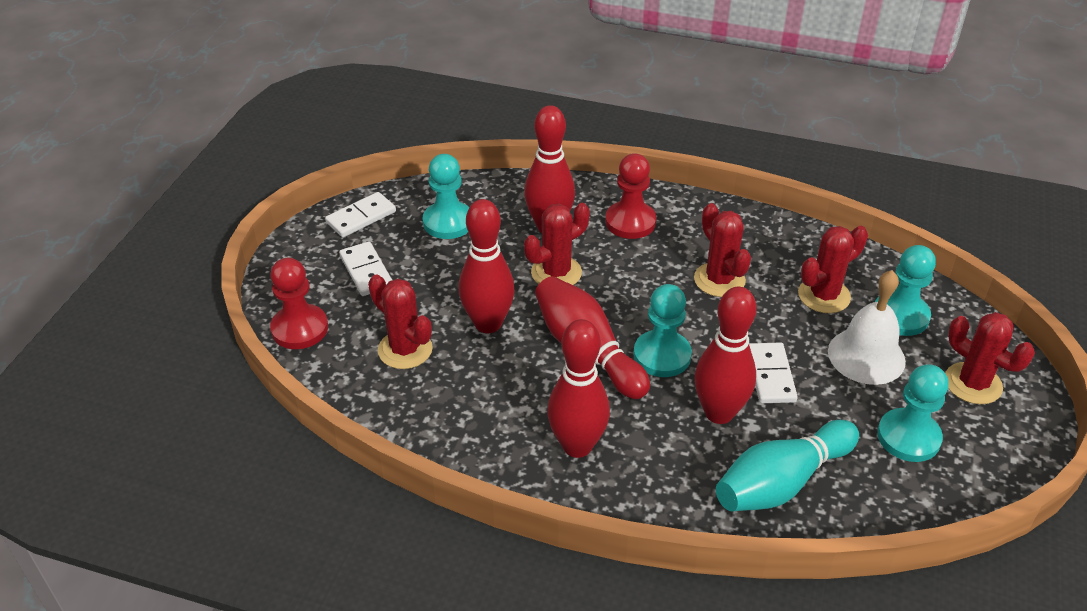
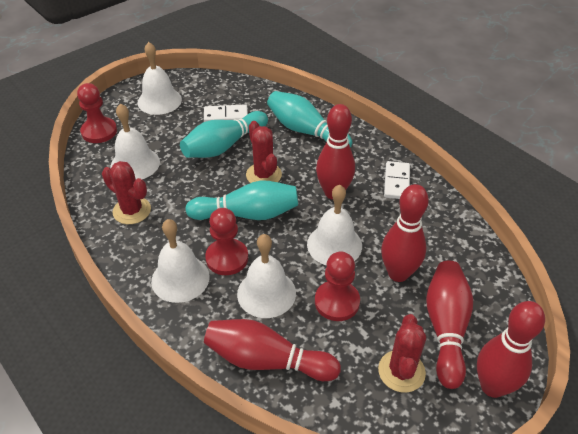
red cactus: 5 -> 3
red pawn: 2 -> 3
turquoise bowling pin: 1 -> 3
turquoise pawn: 4 -> 0
white bell: 1 -> 5
white domino: 3 -> 2

